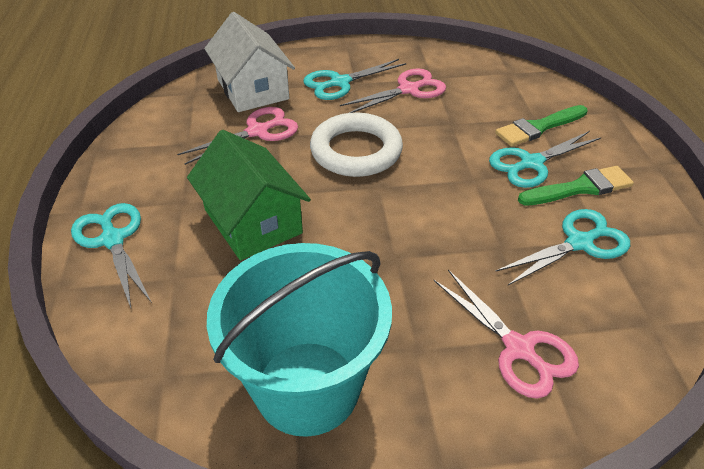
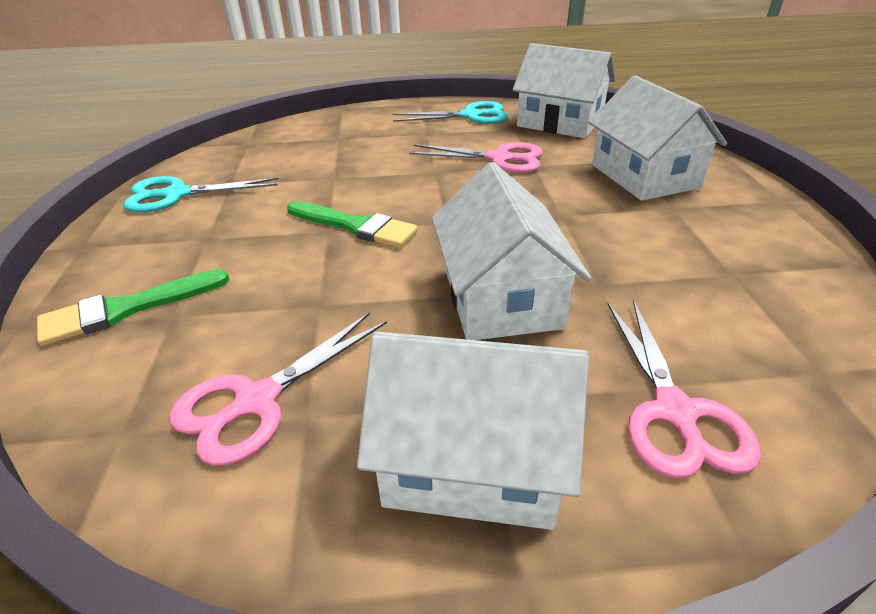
green house: 1 -> 0
turquoise bucket: 1 -> 0
turquoise scissors: 4 -> 2
white house: 1 -> 4
white ring: 1 -> 0

